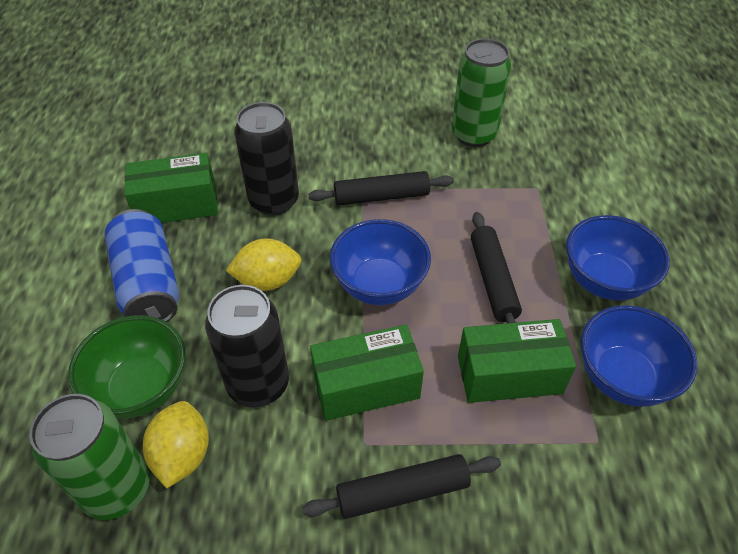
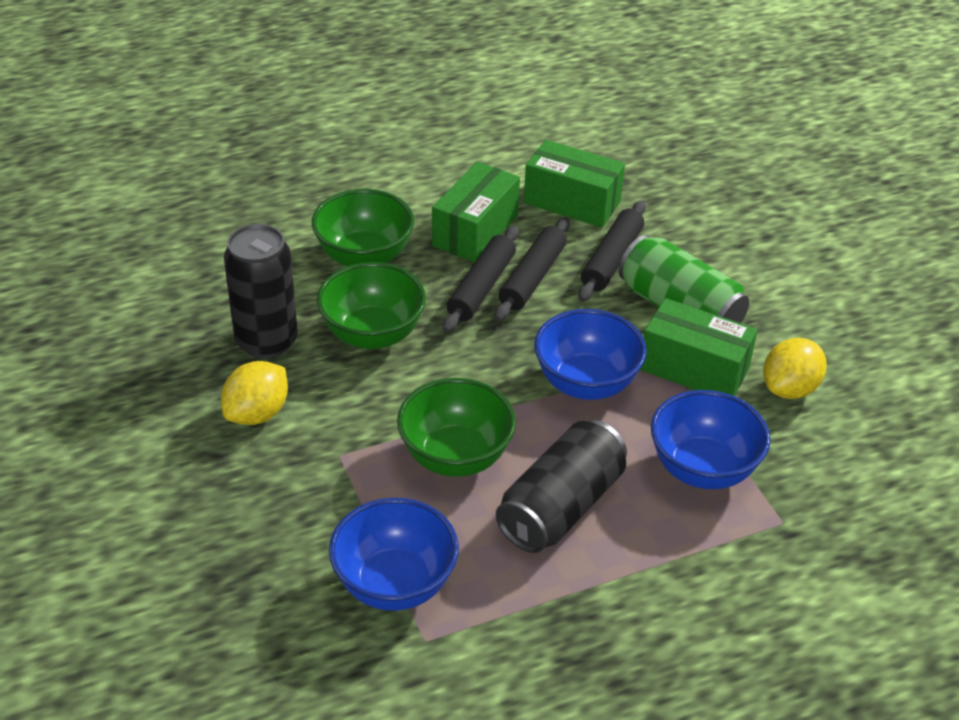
blue can: 1 -> 0
green bowl: 1 -> 3
green can: 2 -> 1

